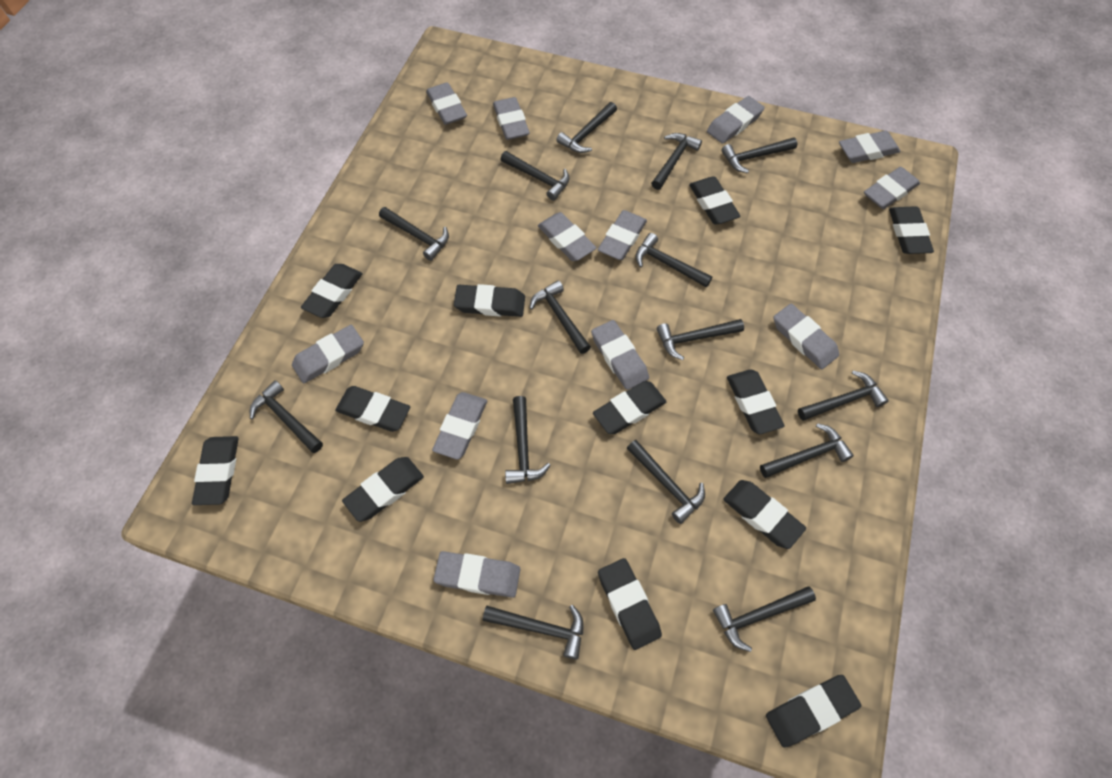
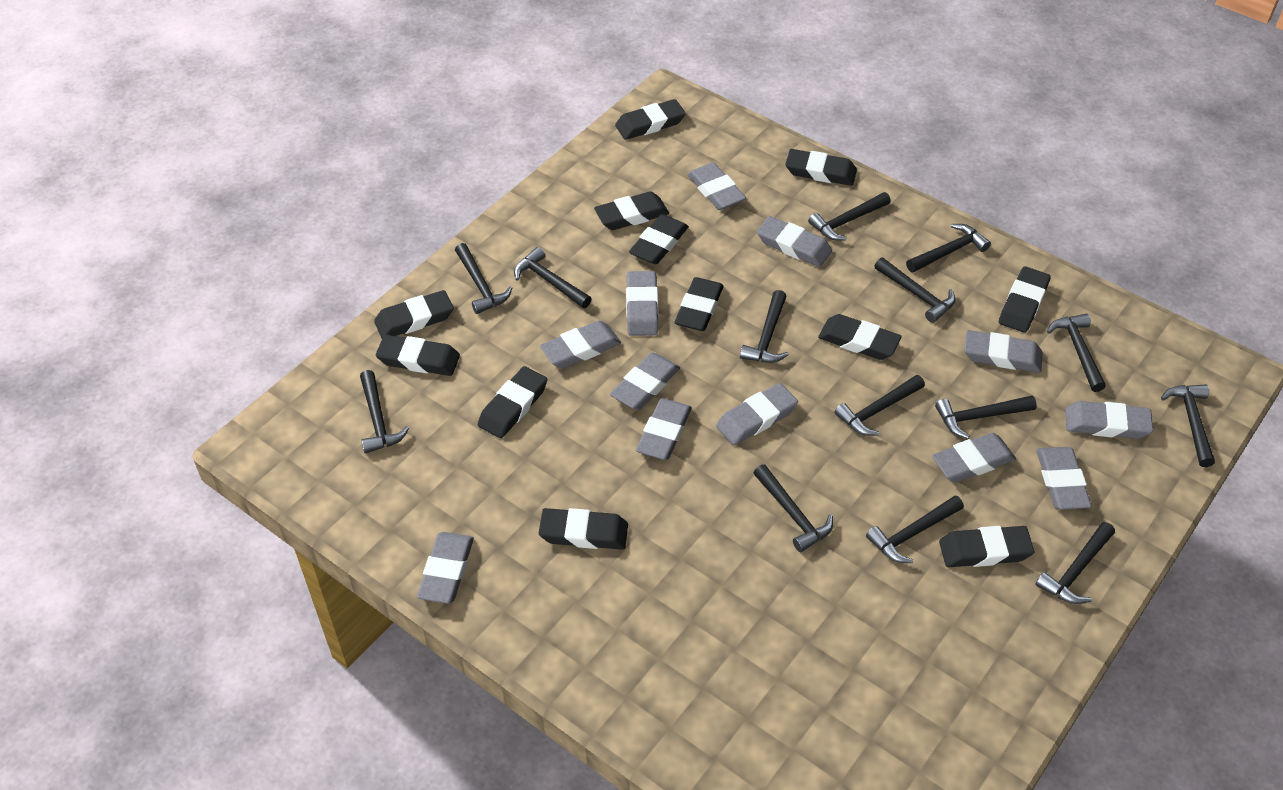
black hammer: 15 -> 14

